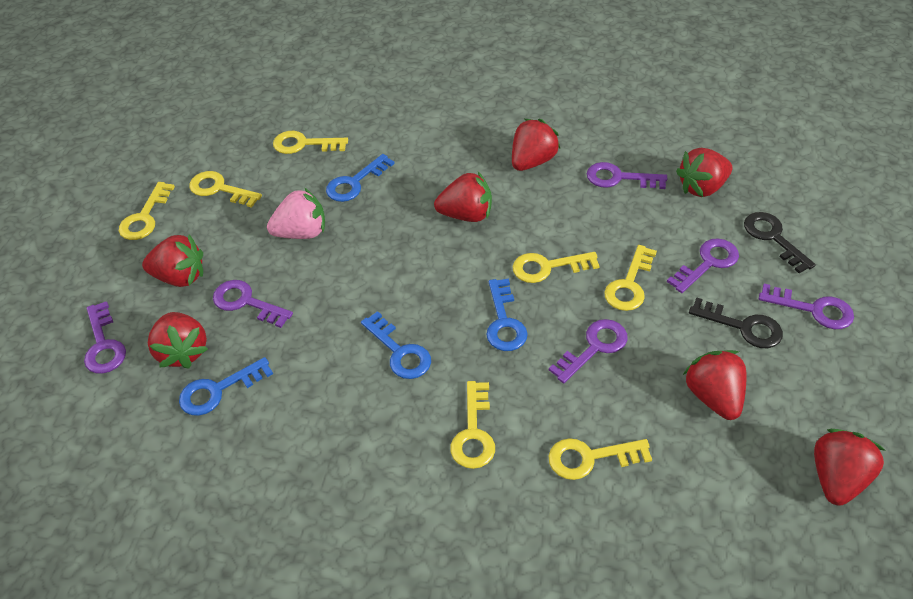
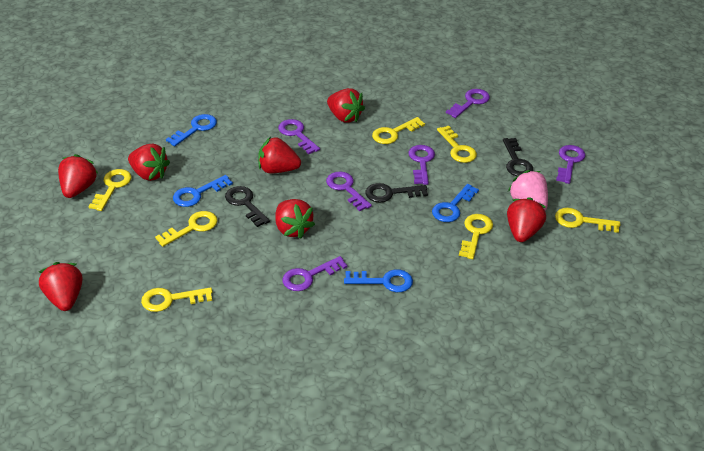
black key: 2 -> 3

